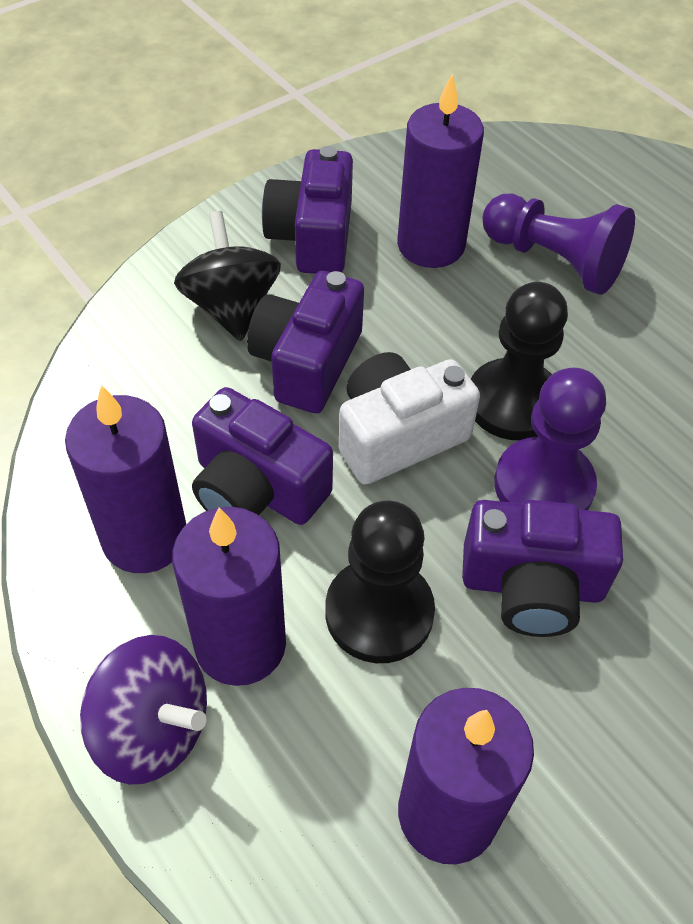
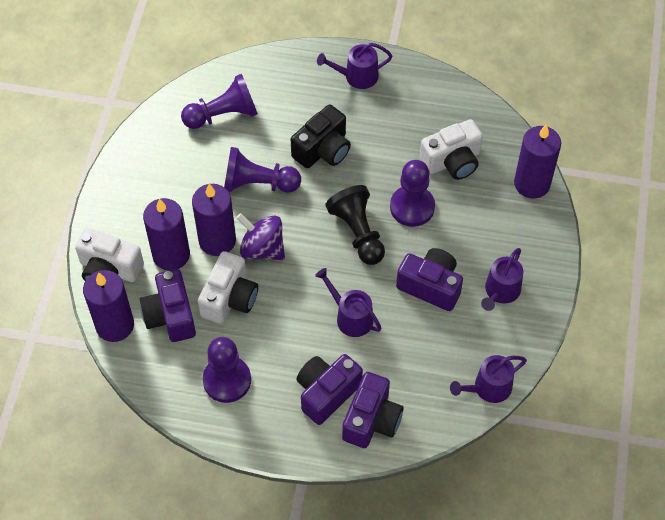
black camera: 0 -> 1
black pawn: 2 -> 1
black spinning top: 1 -> 0
purple pawn: 2 -> 4
purple watering can: 0 -> 4
white camera: 1 -> 3

